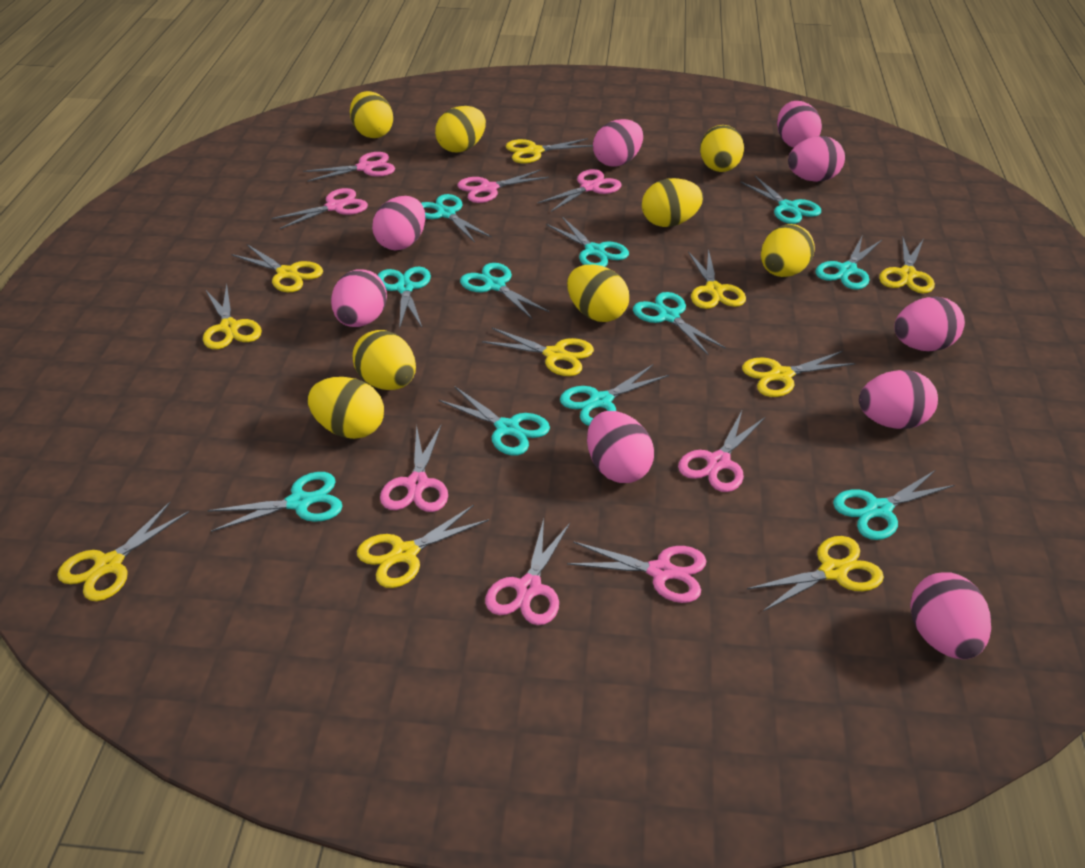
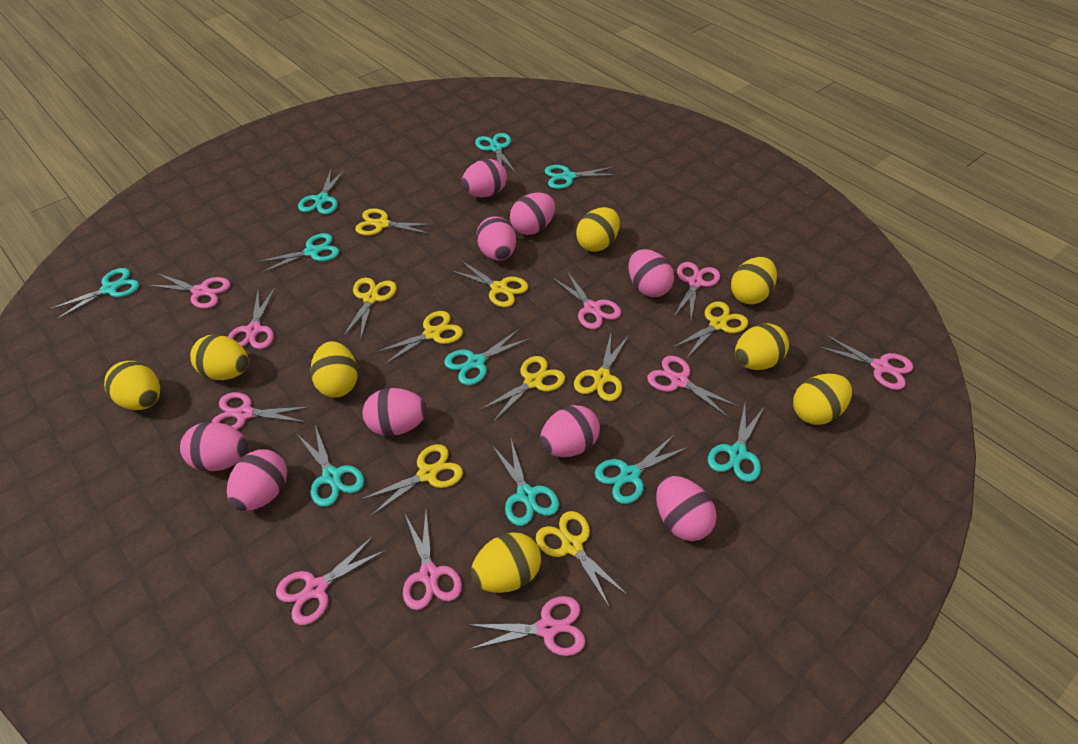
pink scissors: 8 -> 10
turquoise scissors: 11 -> 10
yellow scissors: 10 -> 9

